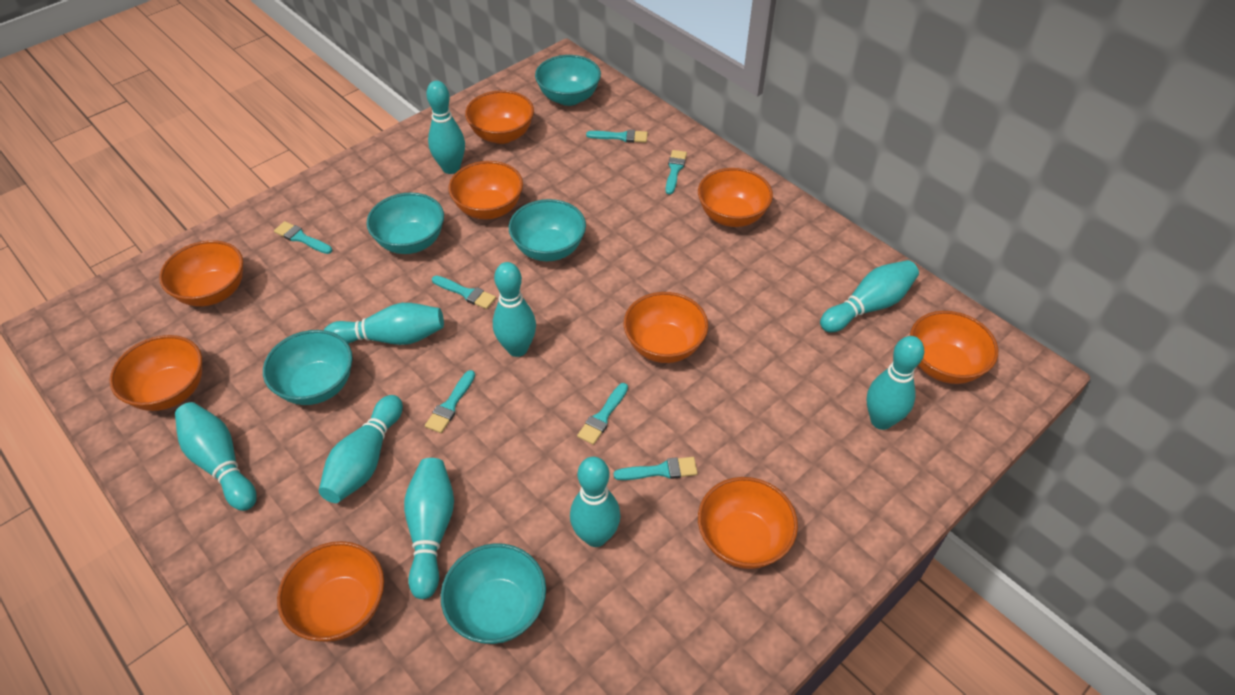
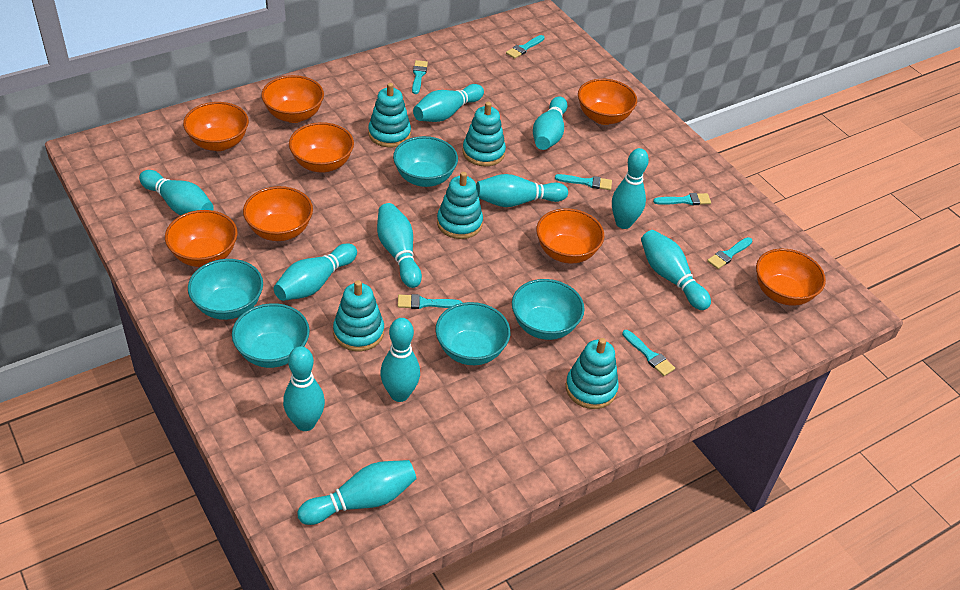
orange bowl: 9 -> 8
turquoise bowling pin: 9 -> 11
turquoise stacking toy: 0 -> 5

